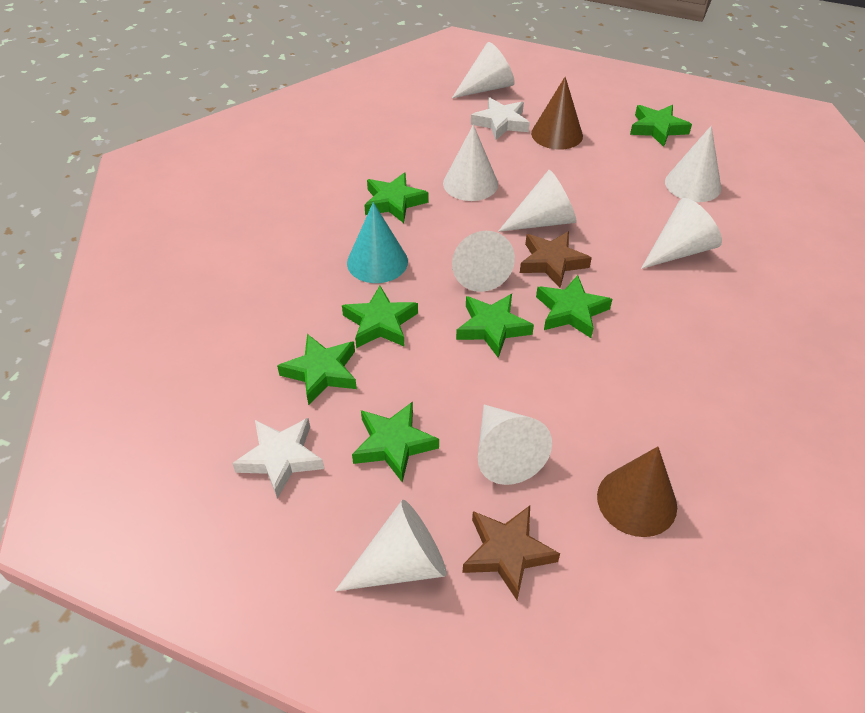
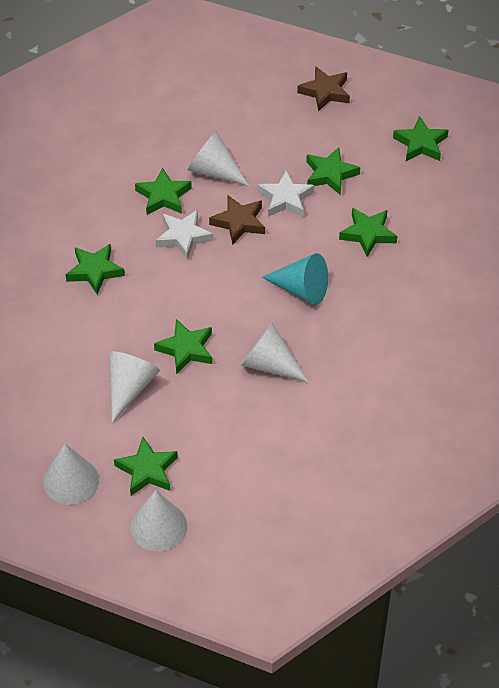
brown cone: 2 -> 0
white cone: 8 -> 5

